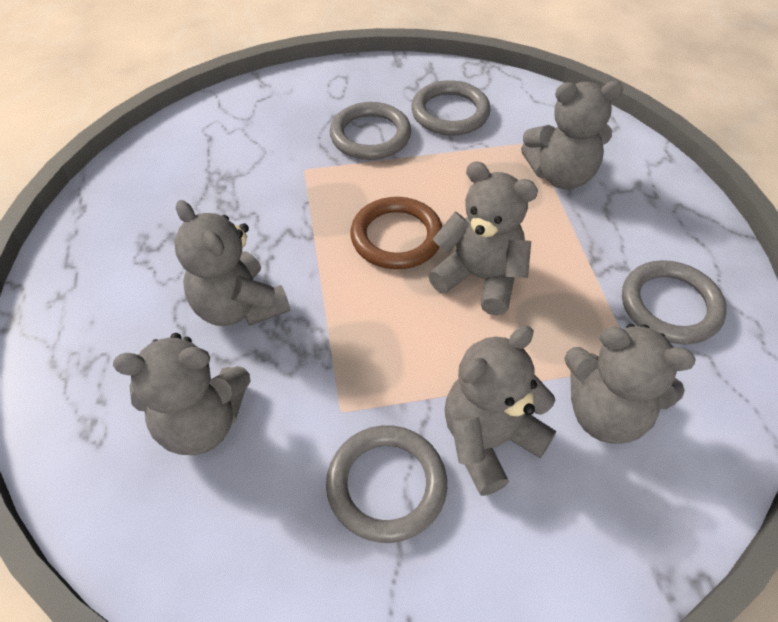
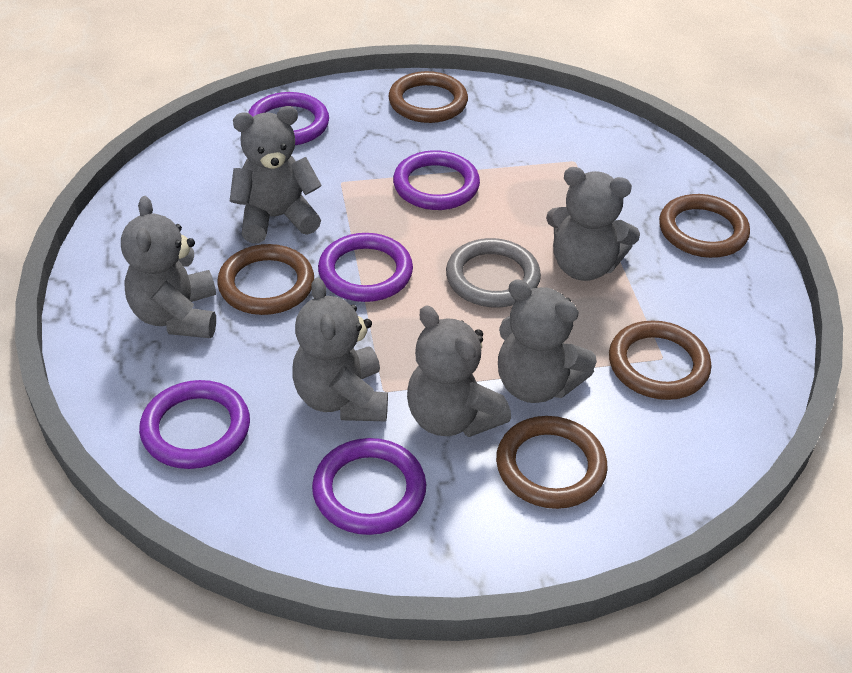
brown ring: 1 -> 5
grey ring: 4 -> 1
purple ring: 0 -> 5

